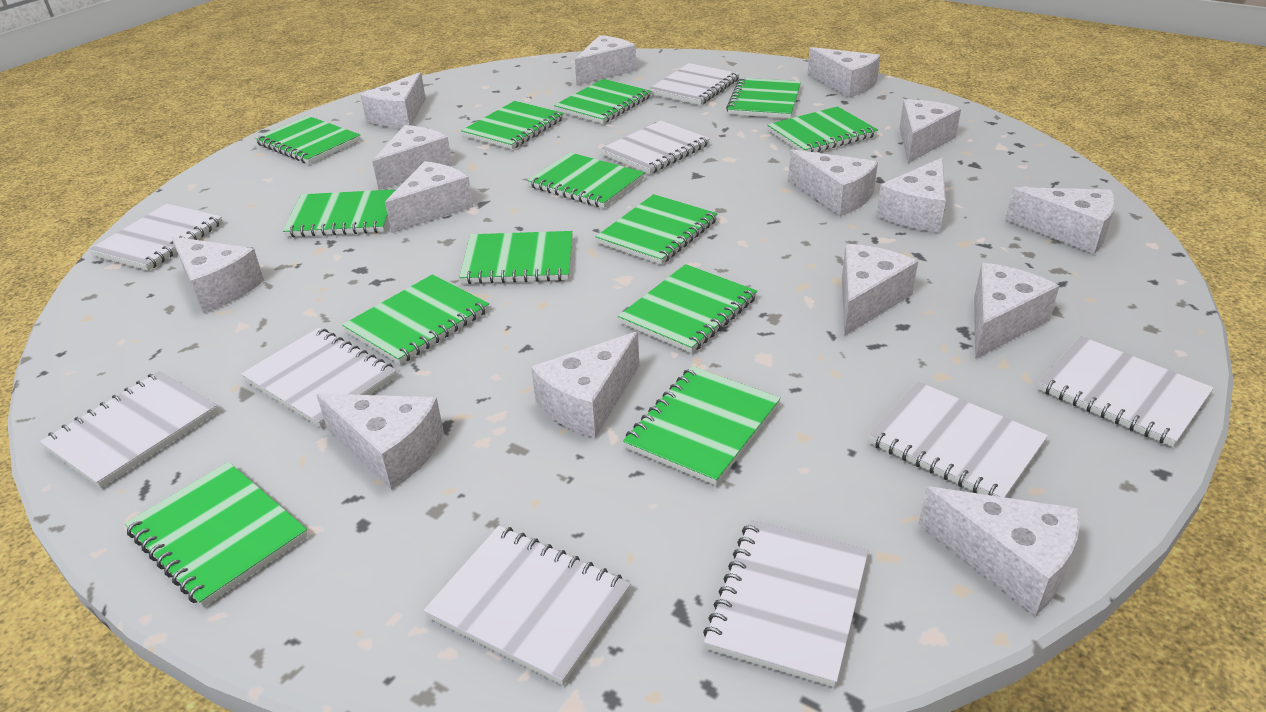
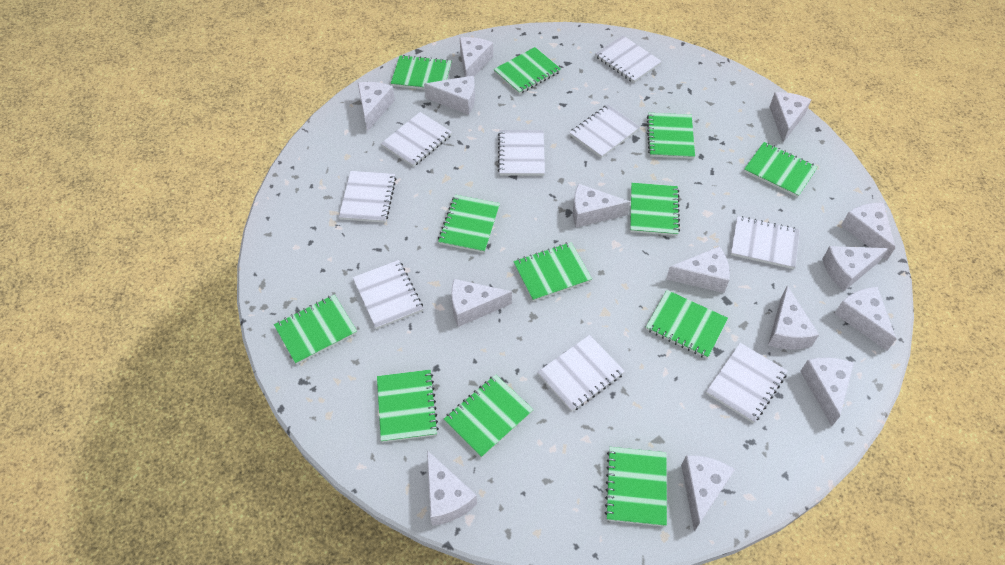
green notebook: 13 -> 12
white cheese: 15 -> 14

